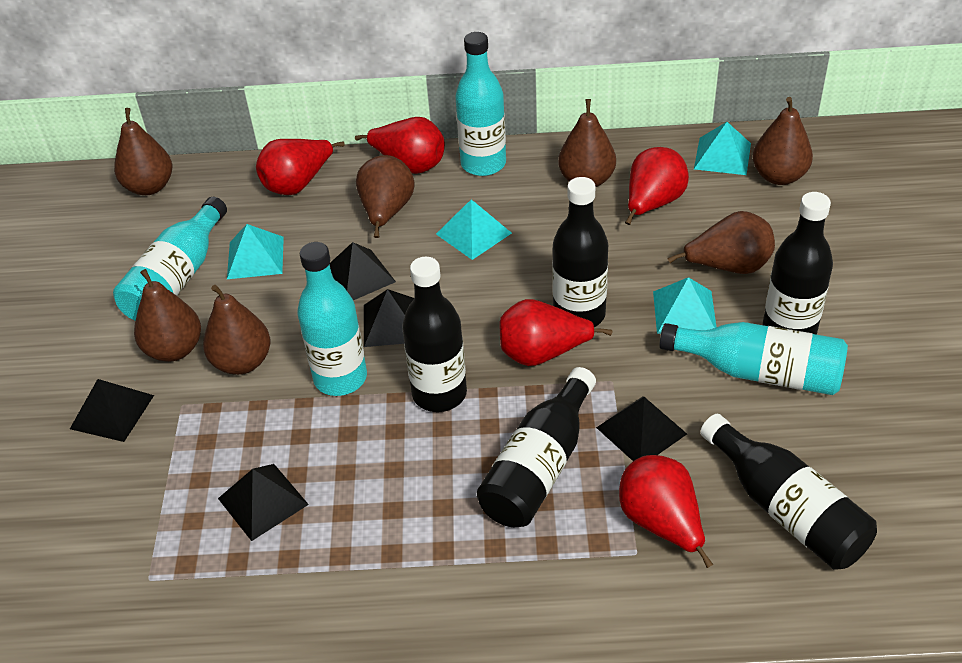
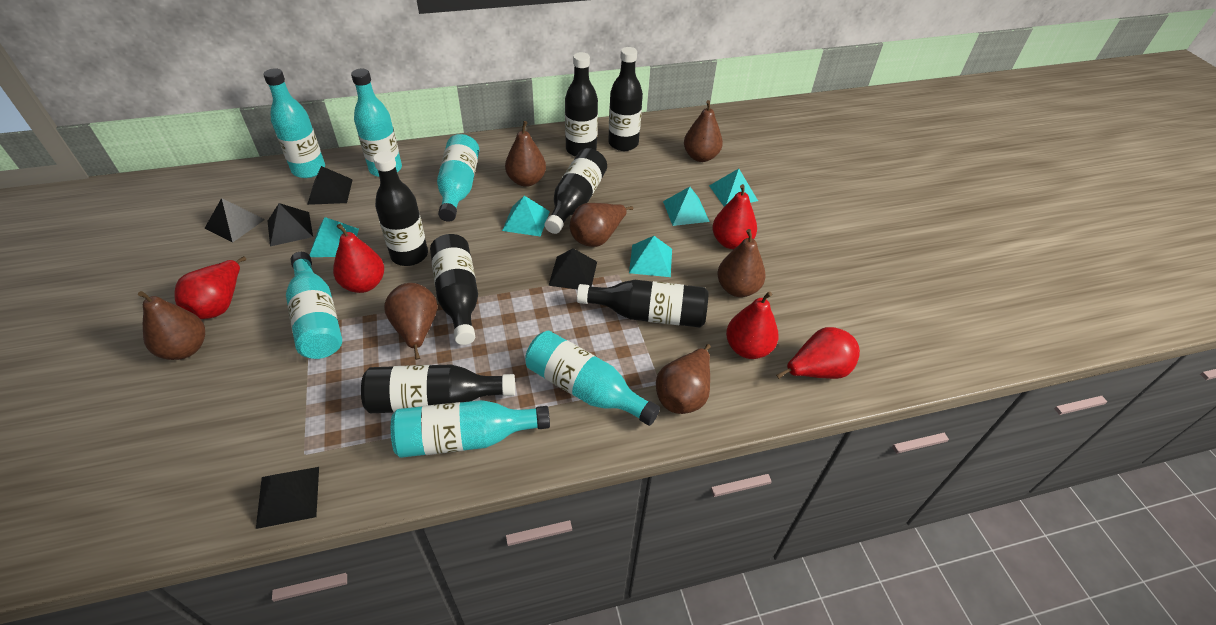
black bottle: 5 -> 7
turquoise bottle: 4 -> 6
turquoise pyramid: 4 -> 5

